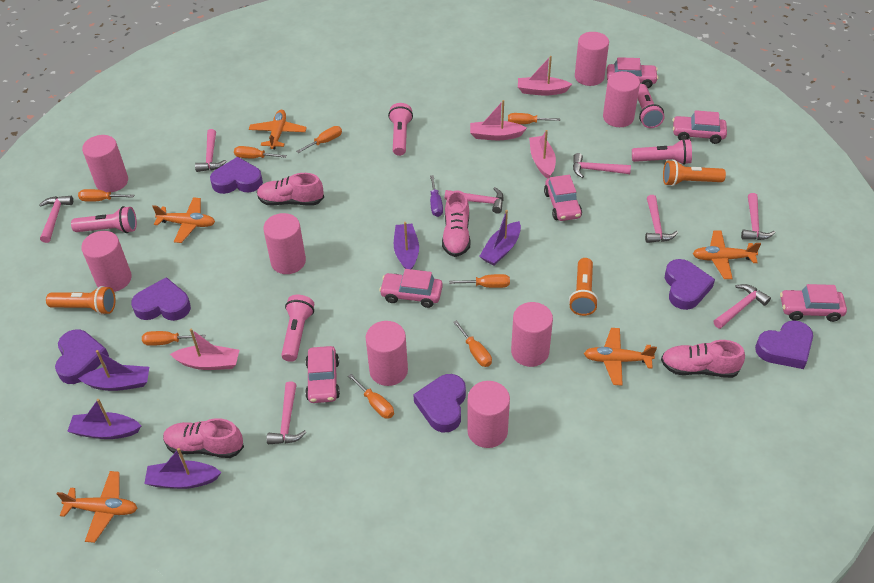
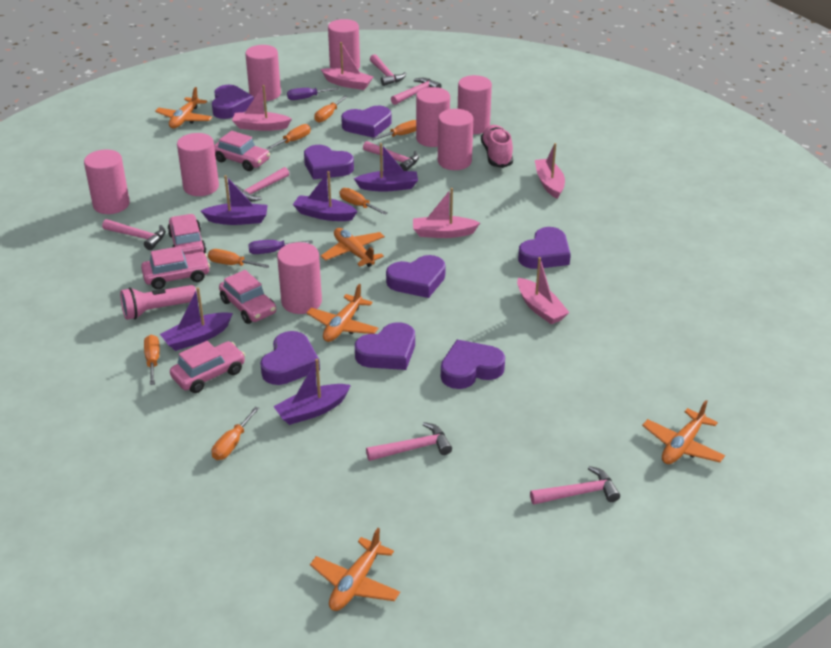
orange flashlight: 3 -> 0
orange screwdriver: 8 -> 7
pink boat: 4 -> 5
pink car: 6 -> 5
pink flashlight: 5 -> 1
pink hammer: 8 -> 7
pink shoe: 4 -> 1
purple heart: 6 -> 8
purple screwdriver: 1 -> 2

